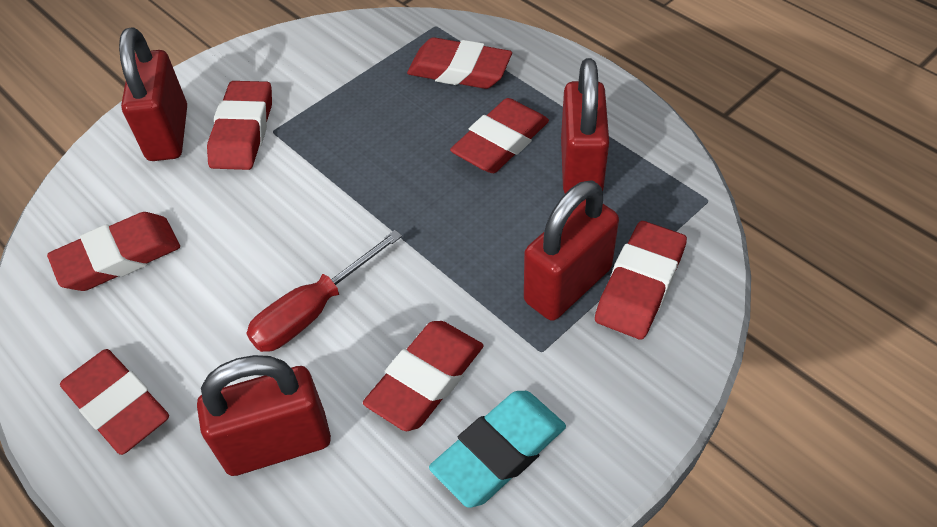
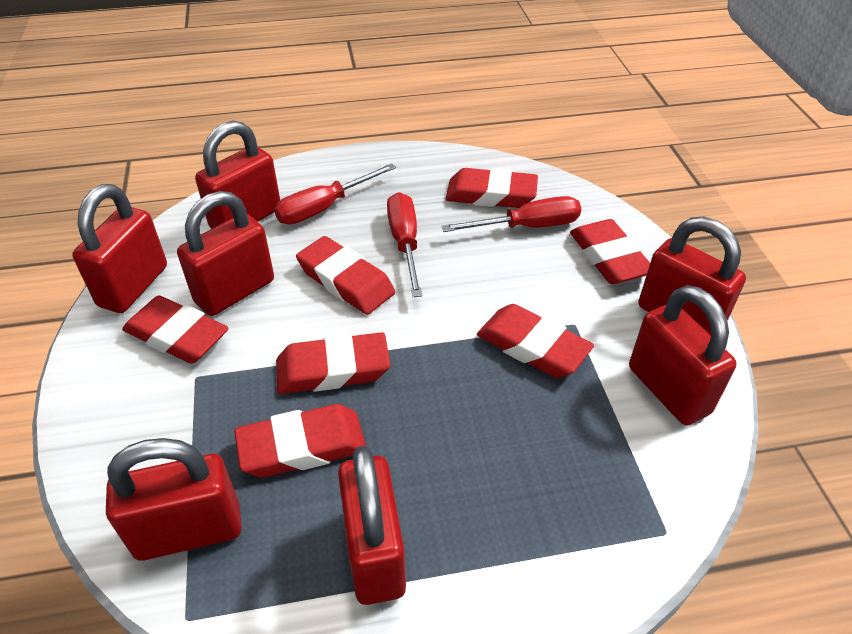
red padlock: 4 -> 7
red screwdriver: 1 -> 3
turquoise eraser: 1 -> 0

